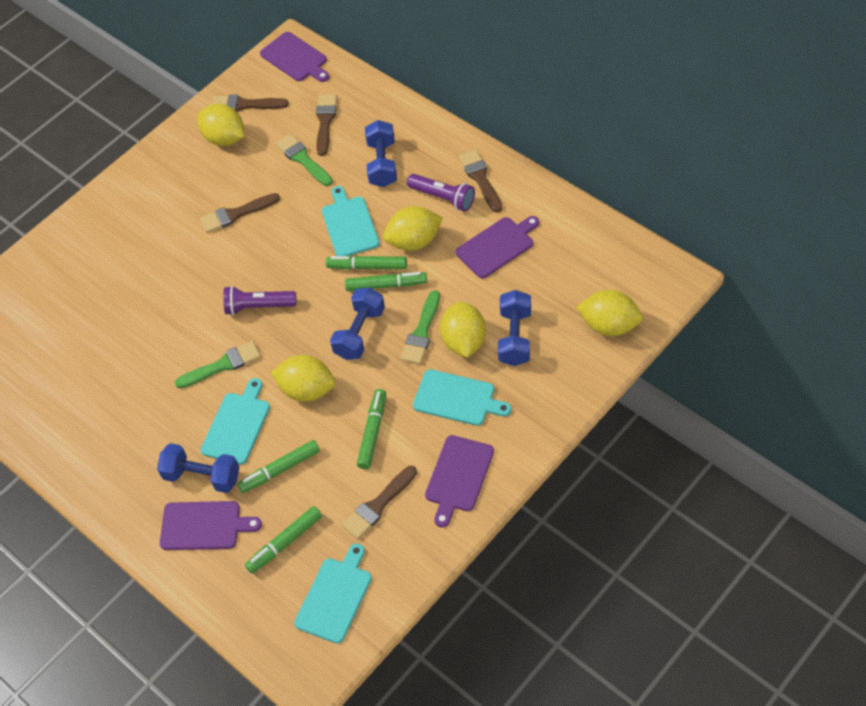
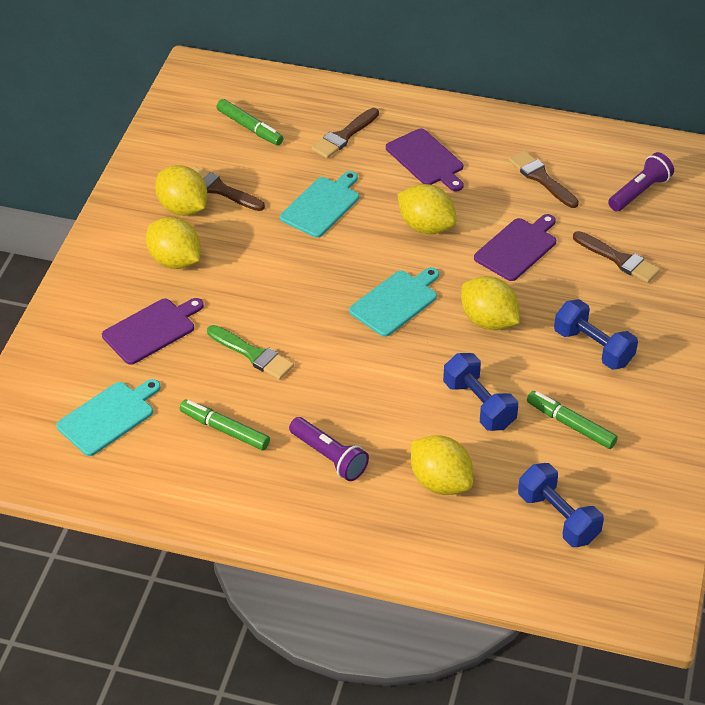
blue dumbbell: 4 -> 3
brown brush: 5 -> 4
green brush: 3 -> 1
green marker: 5 -> 3
purple cutting board: 4 -> 3
turquoise cutting board: 4 -> 3

